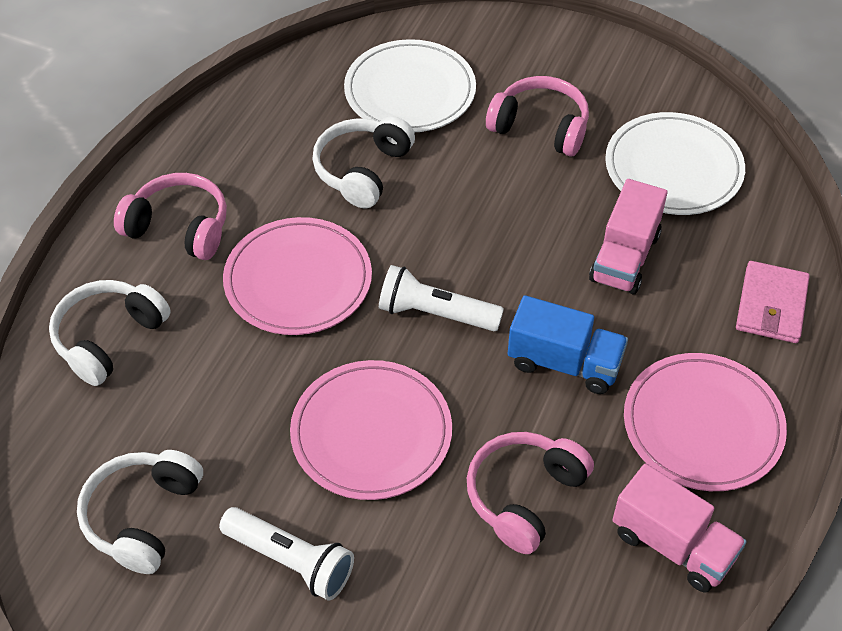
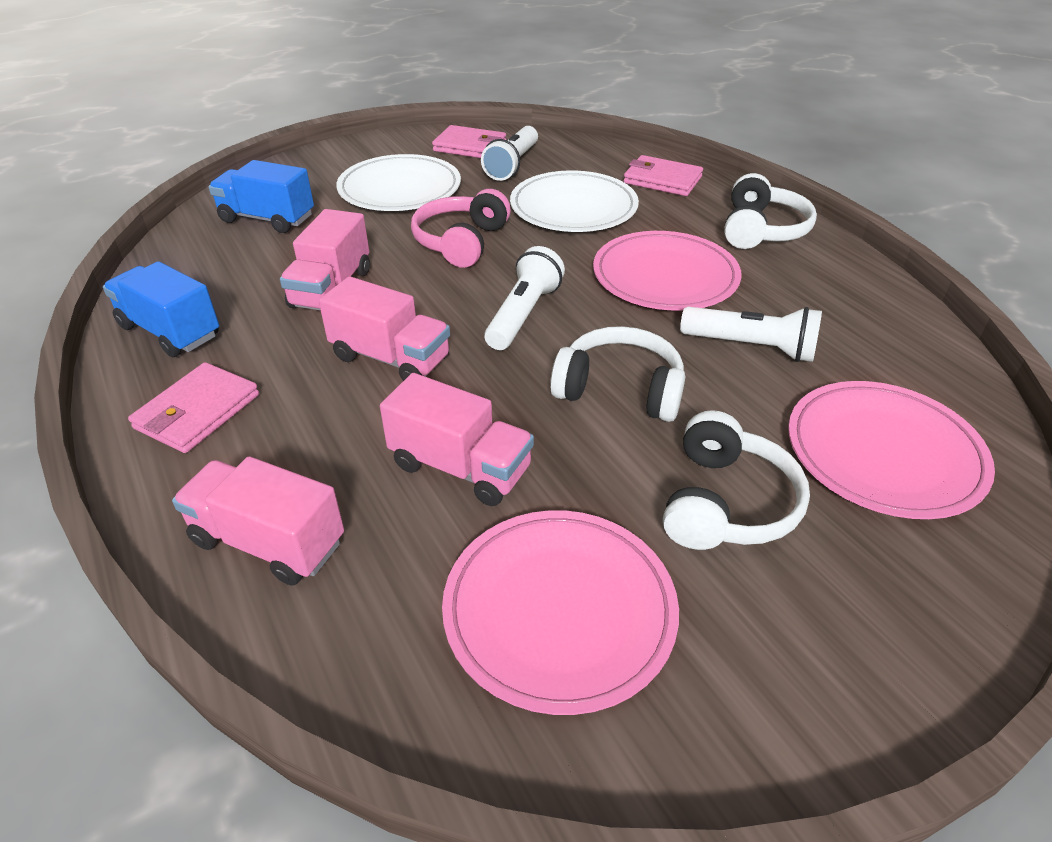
blue truck: 1 -> 2
pink headphones: 3 -> 1
pink truck: 2 -> 4
pink wallet: 1 -> 3
white flashlight: 2 -> 3

